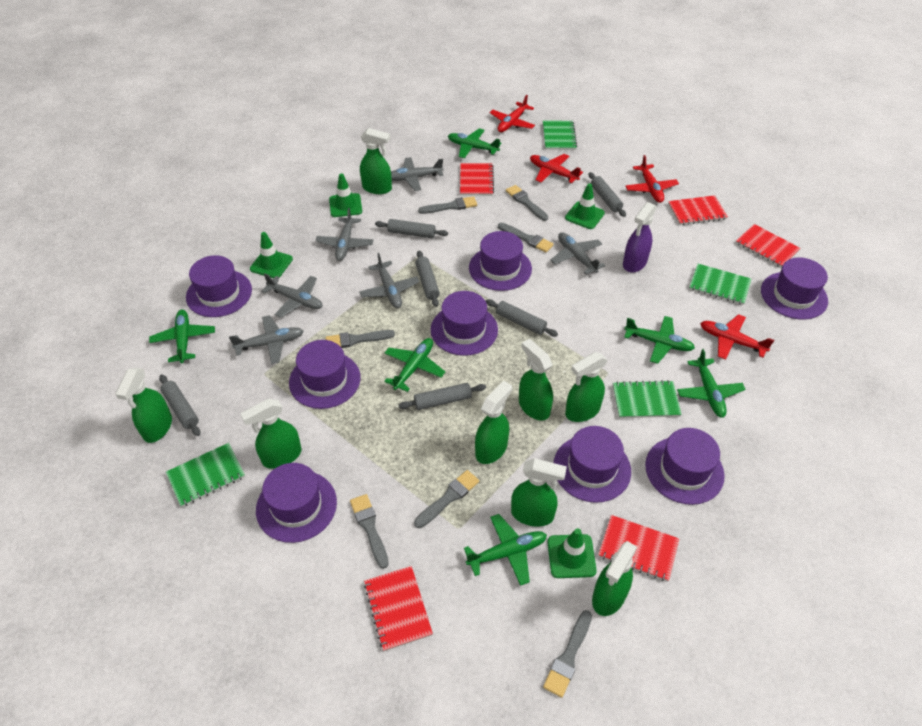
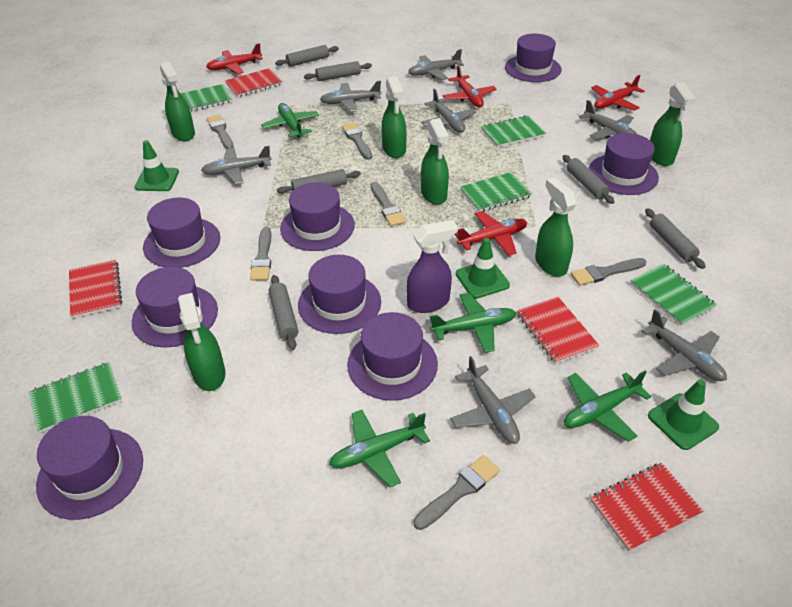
green notebook: 4 -> 5
green plane: 6 -> 4
green spray bottle: 8 -> 6
green traffic cone: 4 -> 3
grey brush: 7 -> 6
grey plane: 6 -> 7
red notebook: 5 -> 4

